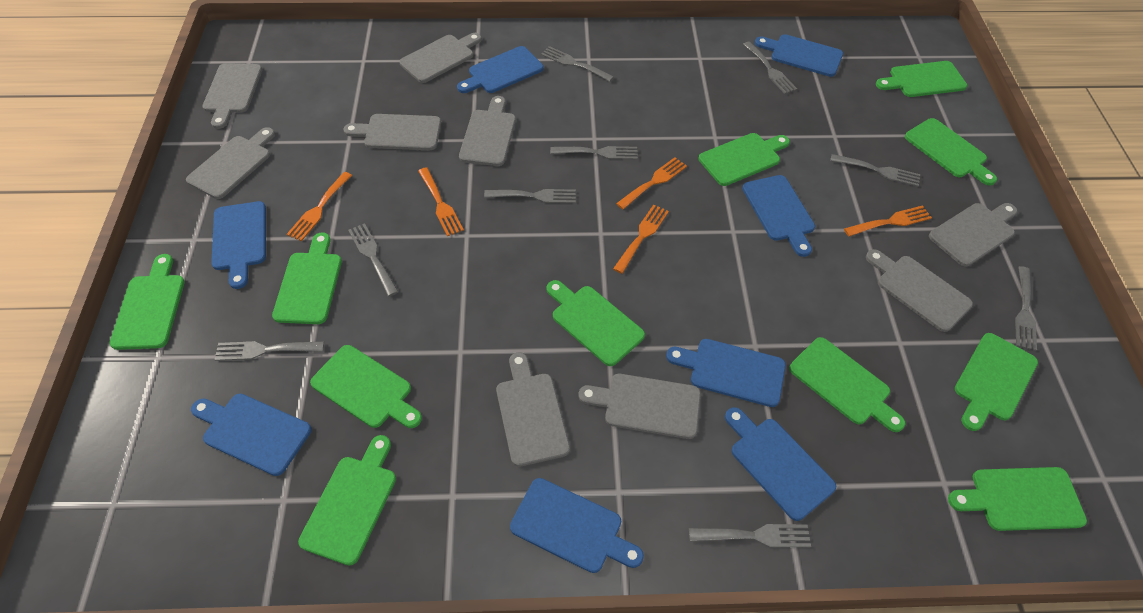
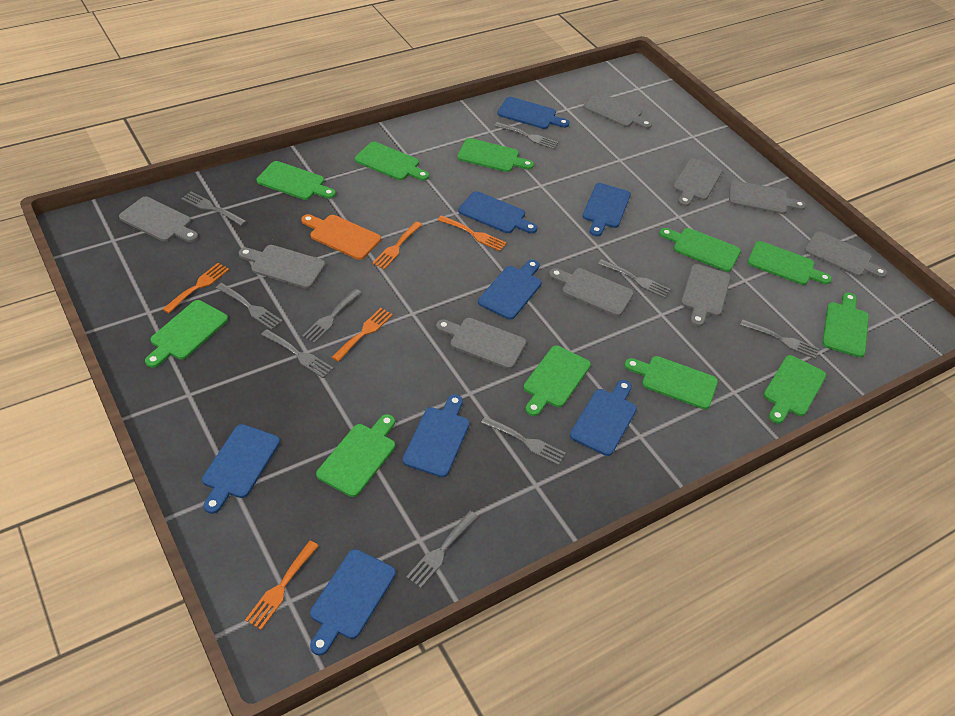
orange cutting board: 0 -> 1

